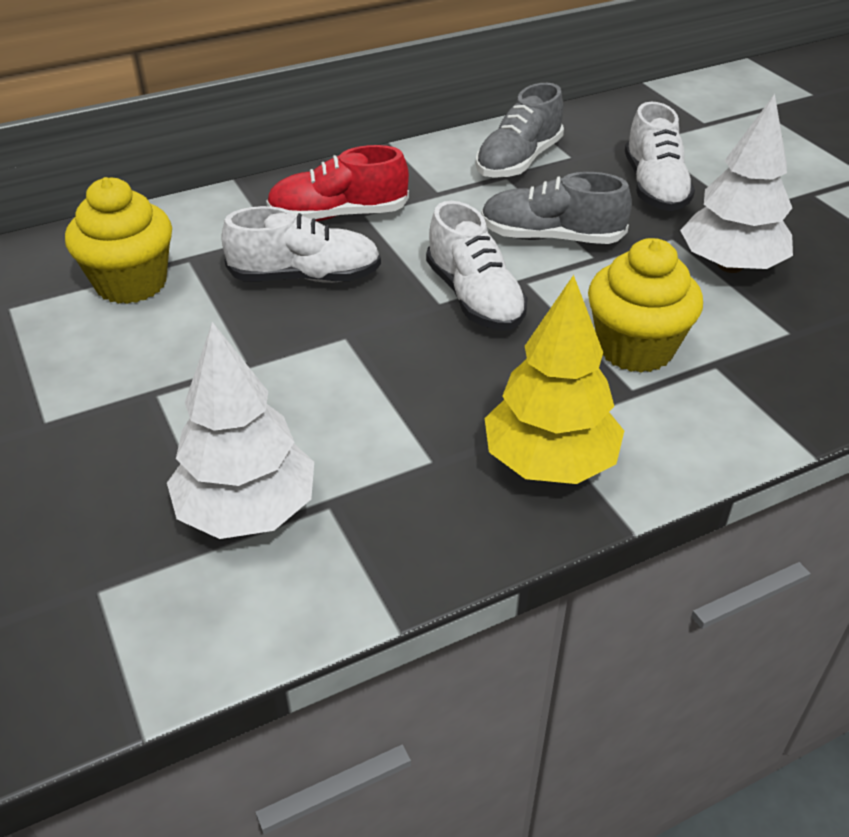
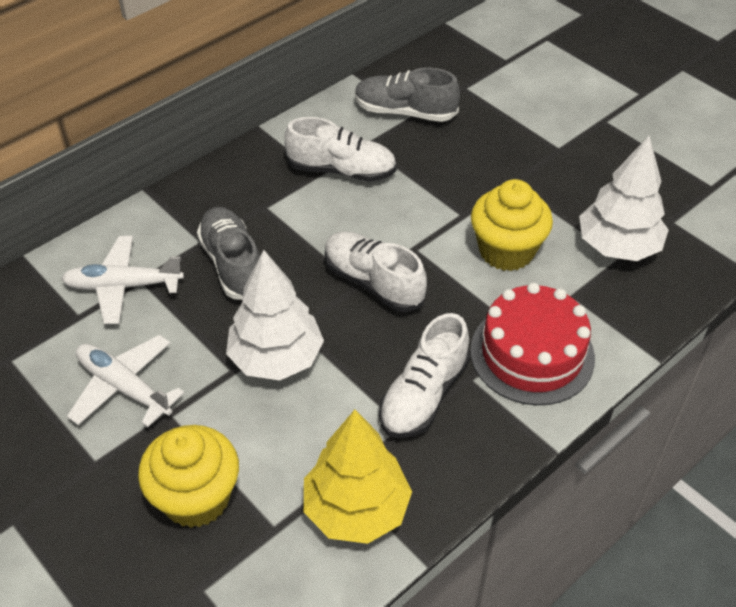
red cake: 0 -> 1
red shoe: 1 -> 0
white plane: 0 -> 2

